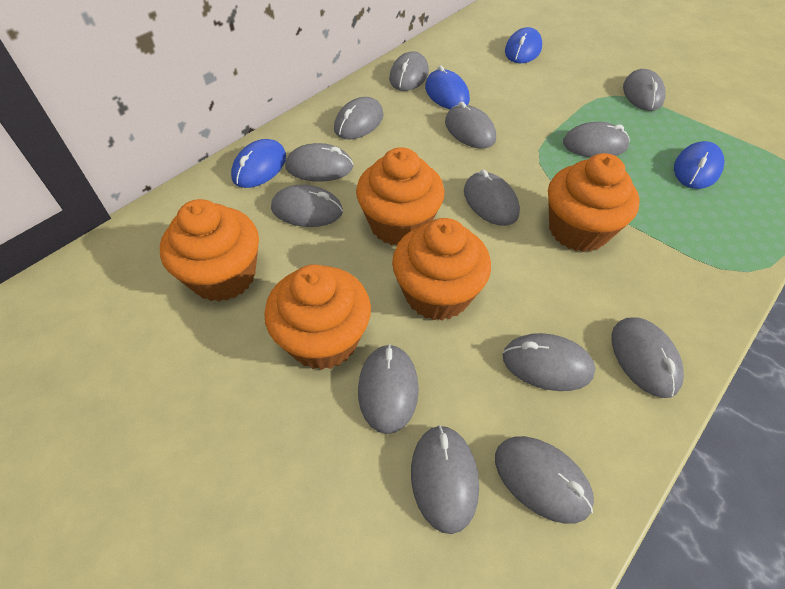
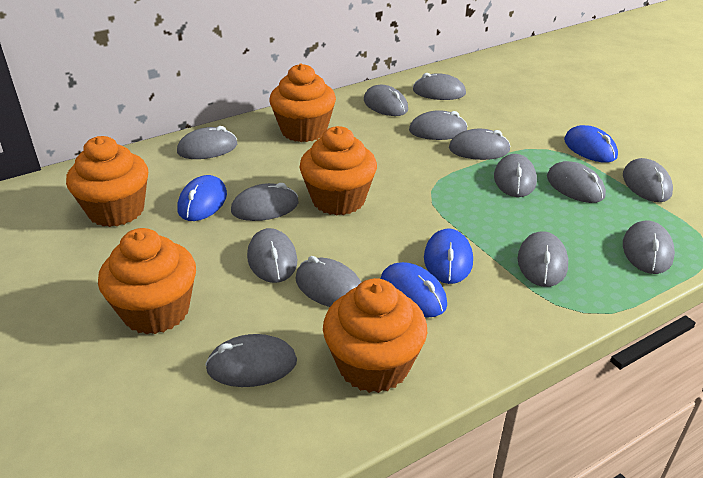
grey mouse: 13 -> 14

